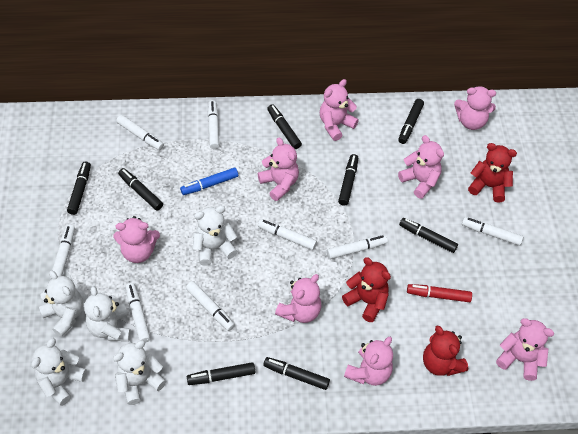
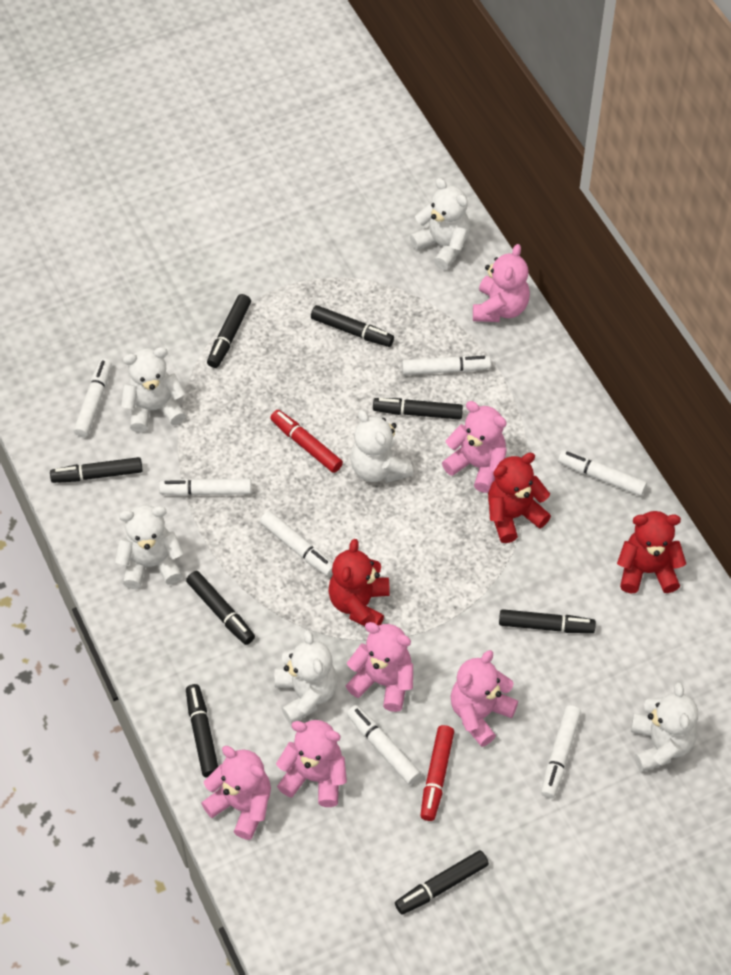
blue marker: 1 -> 0
pink teddy bear: 8 -> 6
red marker: 1 -> 2
white marker: 8 -> 7
white teddy bear: 5 -> 6

